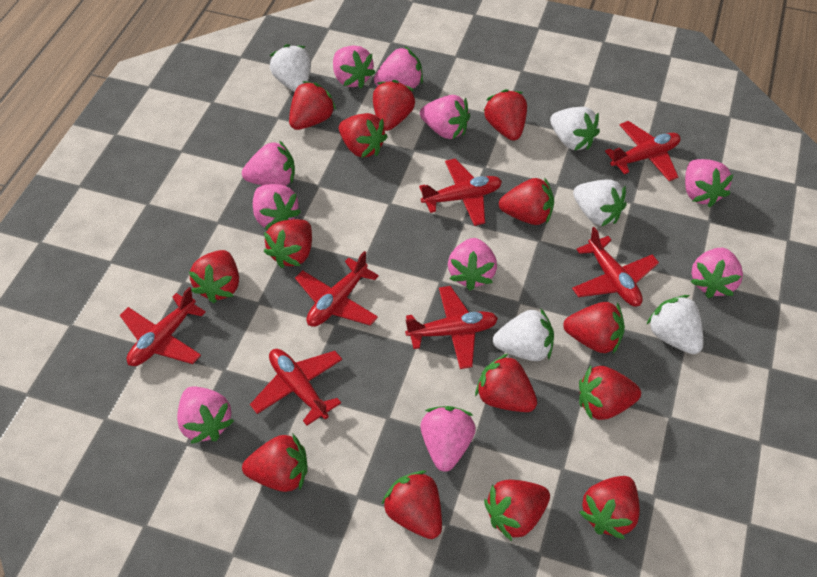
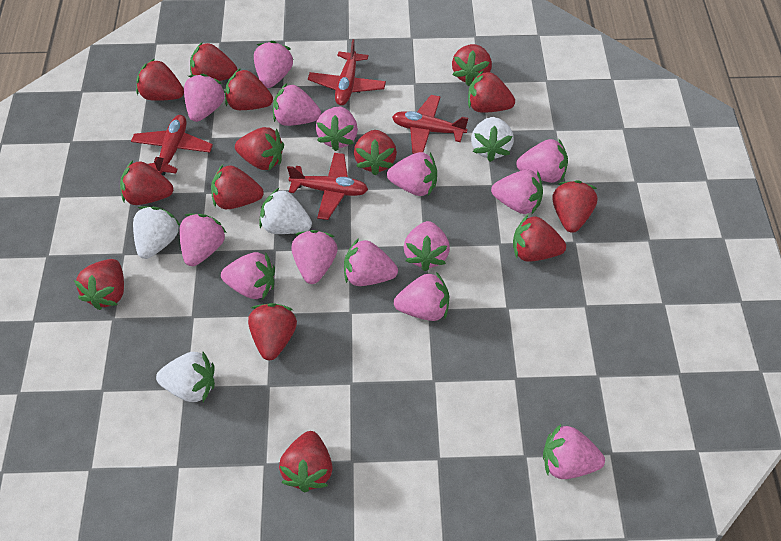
pink strawberry: 10 -> 14
red plane: 7 -> 4
white strawberry: 5 -> 4

